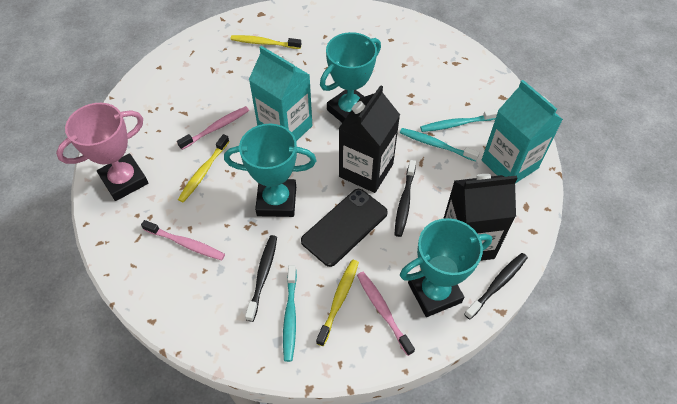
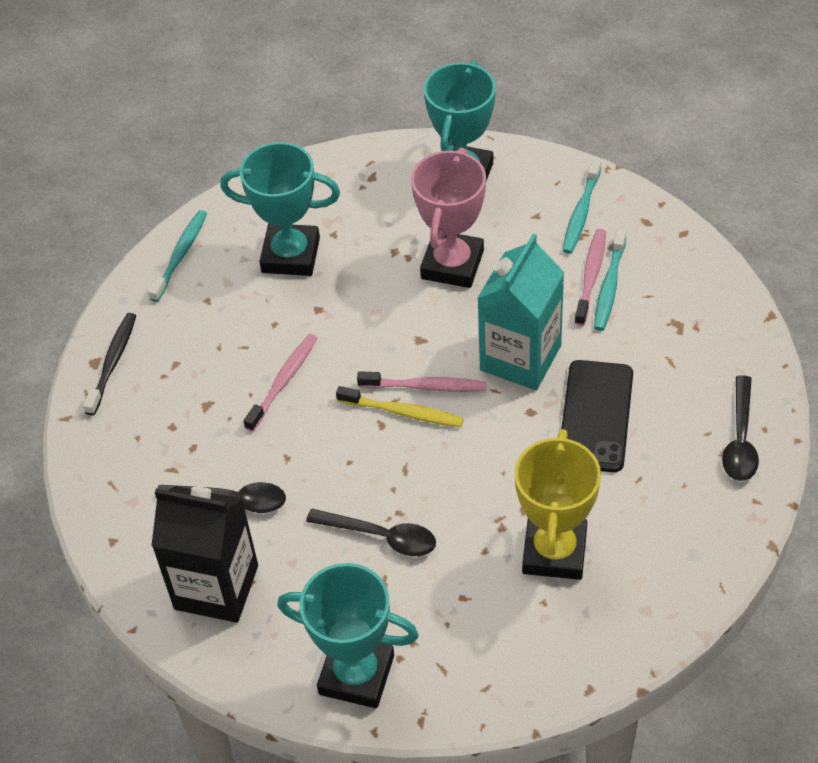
black carton: 2 -> 1
black spoon: 0 -> 3
black toothbrush: 3 -> 1
turquoise carton: 2 -> 1
yellow toothbrush: 3 -> 1
yellow trophy: 0 -> 1

